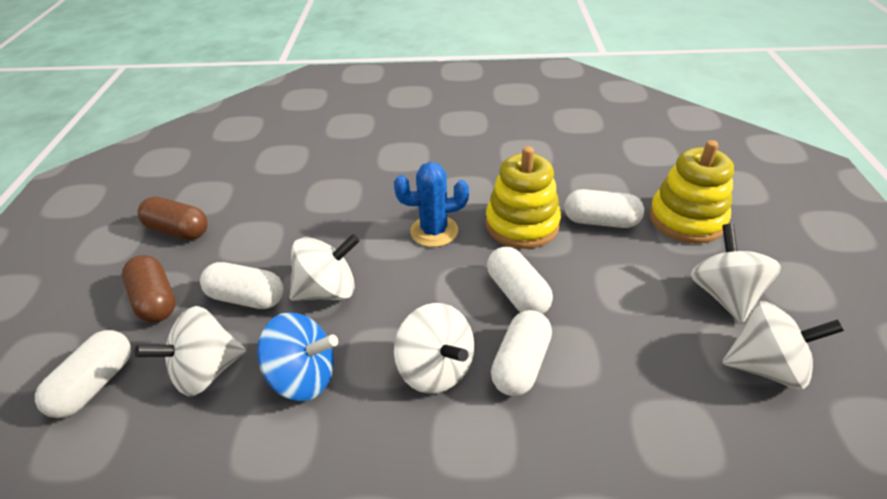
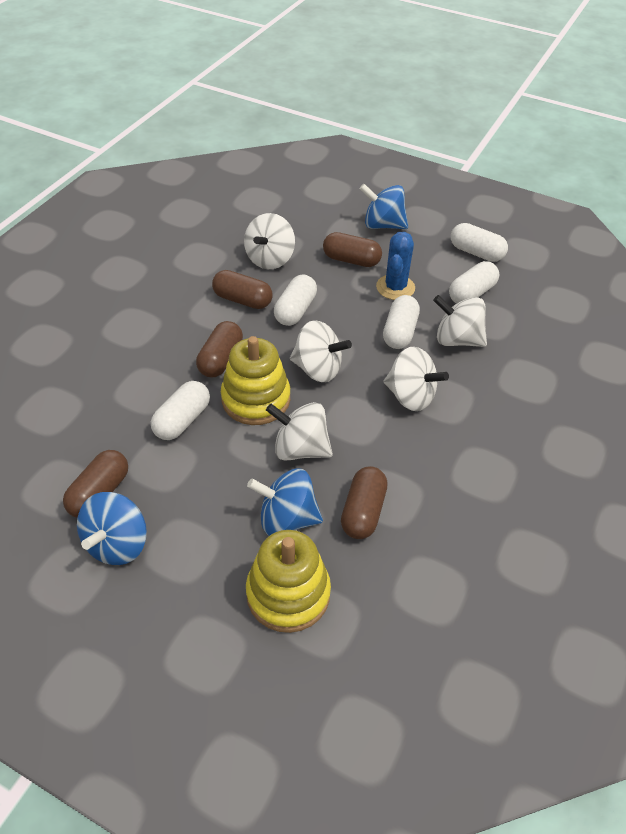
blue spinning top: 1 -> 3
brown capsule: 2 -> 5

